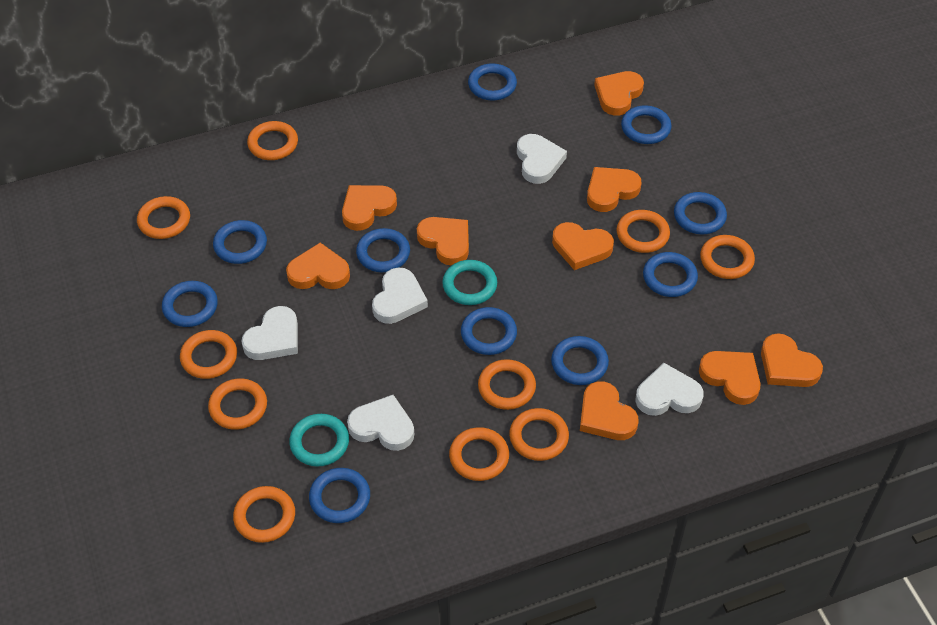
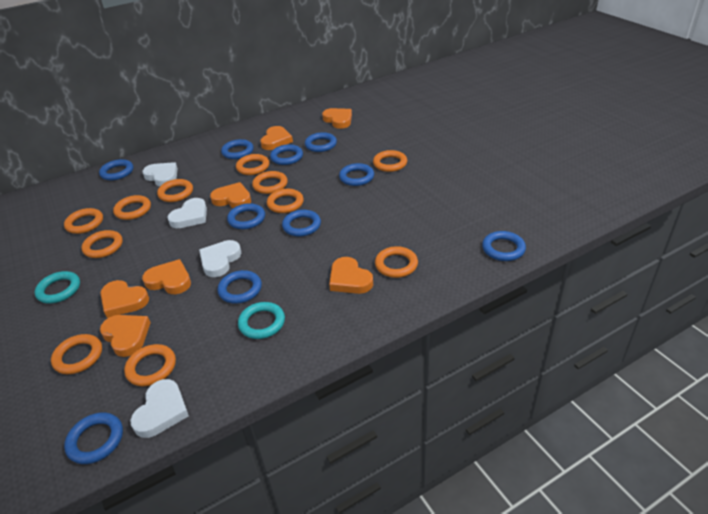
orange heart: 9 -> 7
orange ring: 10 -> 11
white heart: 5 -> 4

